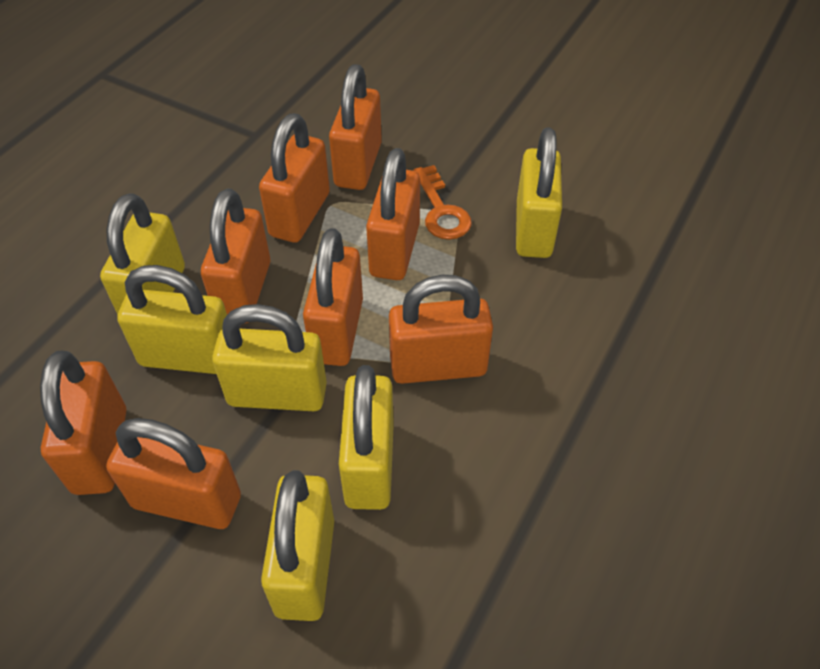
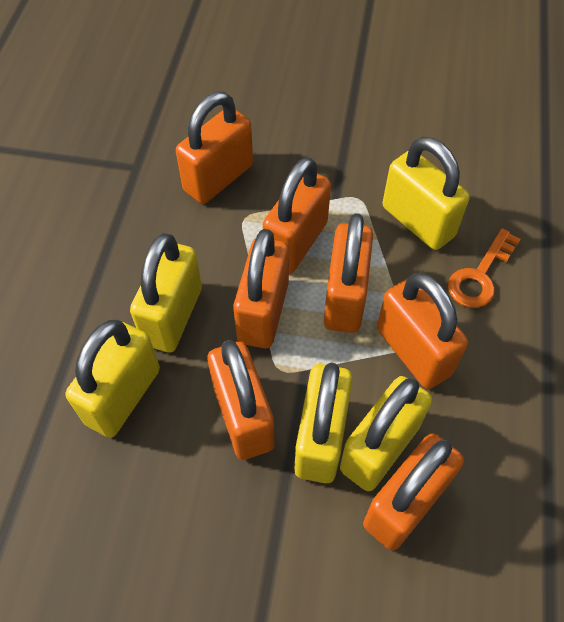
orange padlock: 8 -> 7
yellow padlock: 6 -> 5

